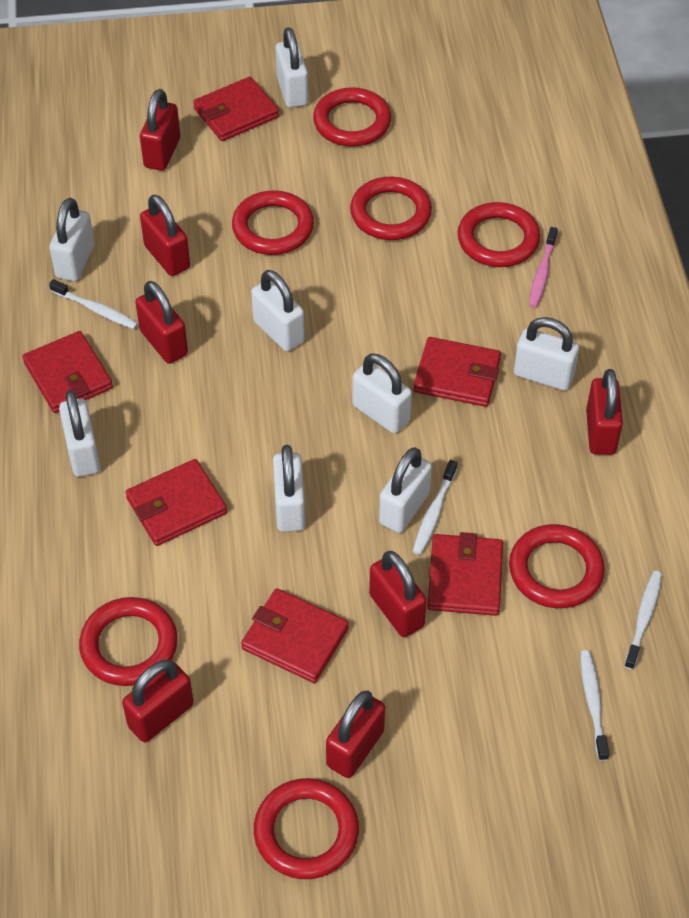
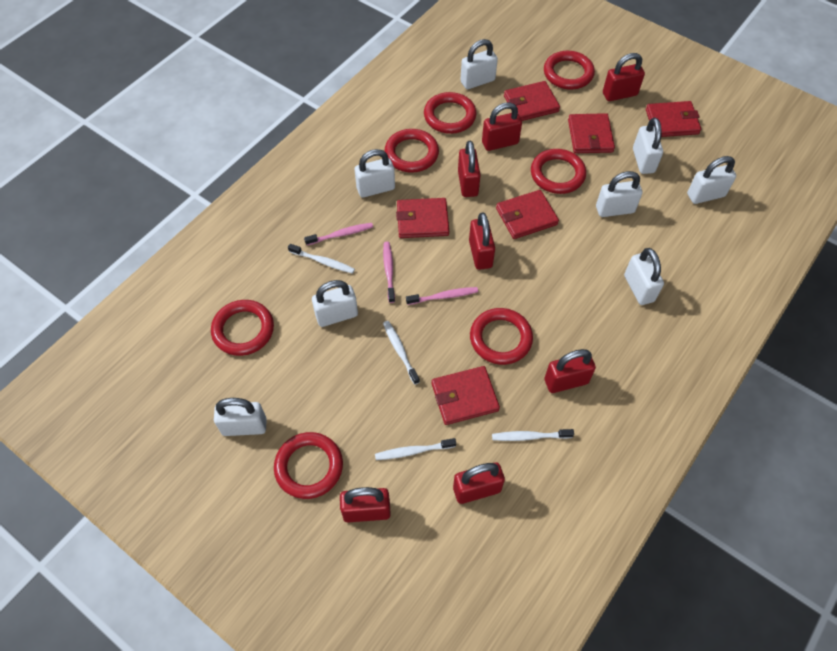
pink toothbrush: 1 -> 3

